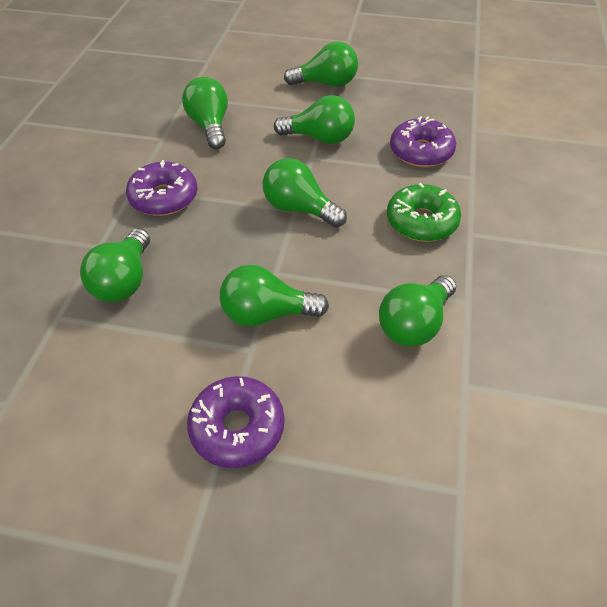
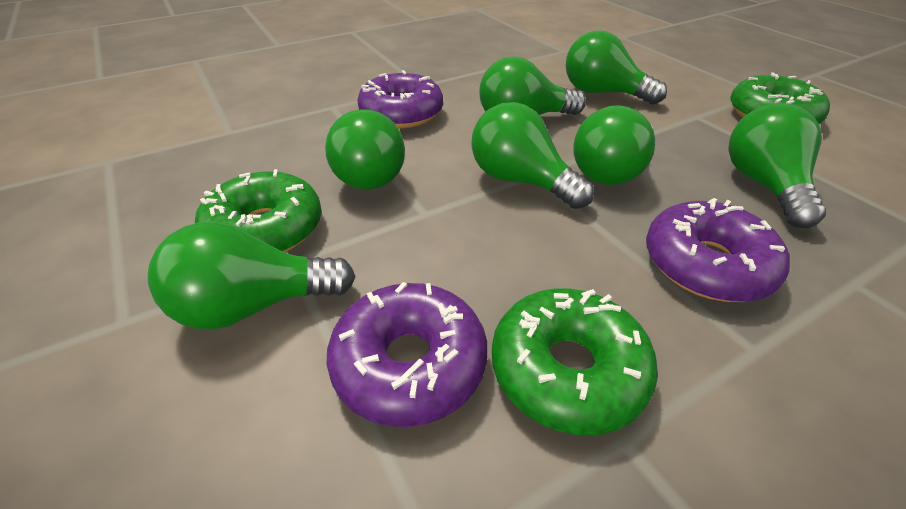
green donut: 1 -> 3

